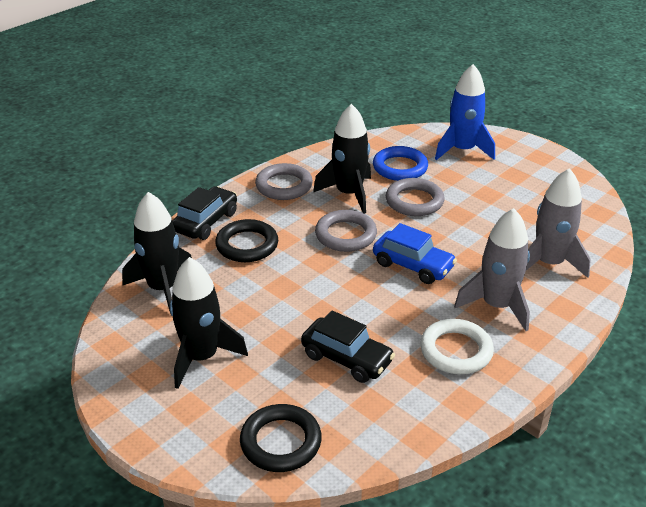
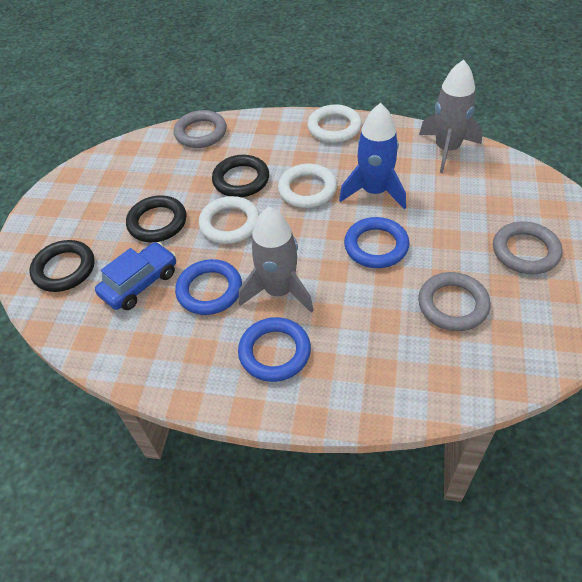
black car: 2 -> 0
black ring: 2 -> 3
black rocket: 3 -> 0
blue ring: 1 -> 3
white ring: 1 -> 3

